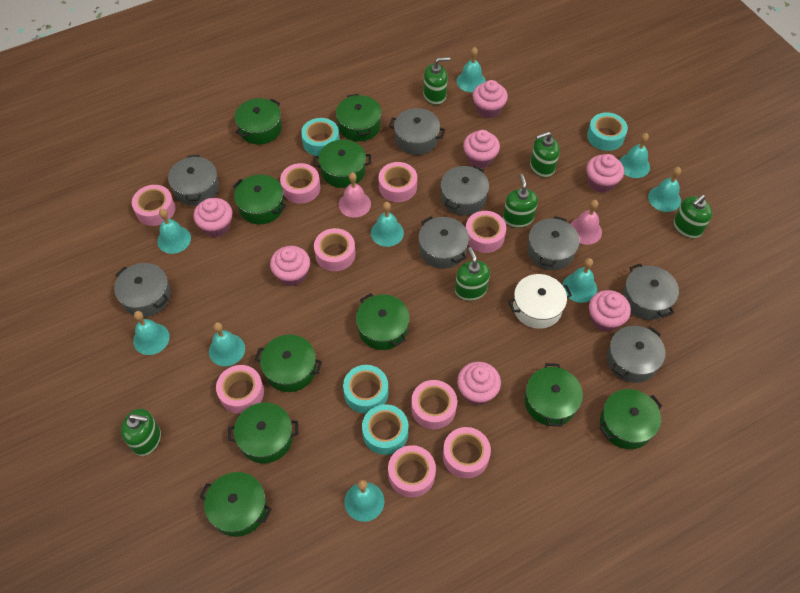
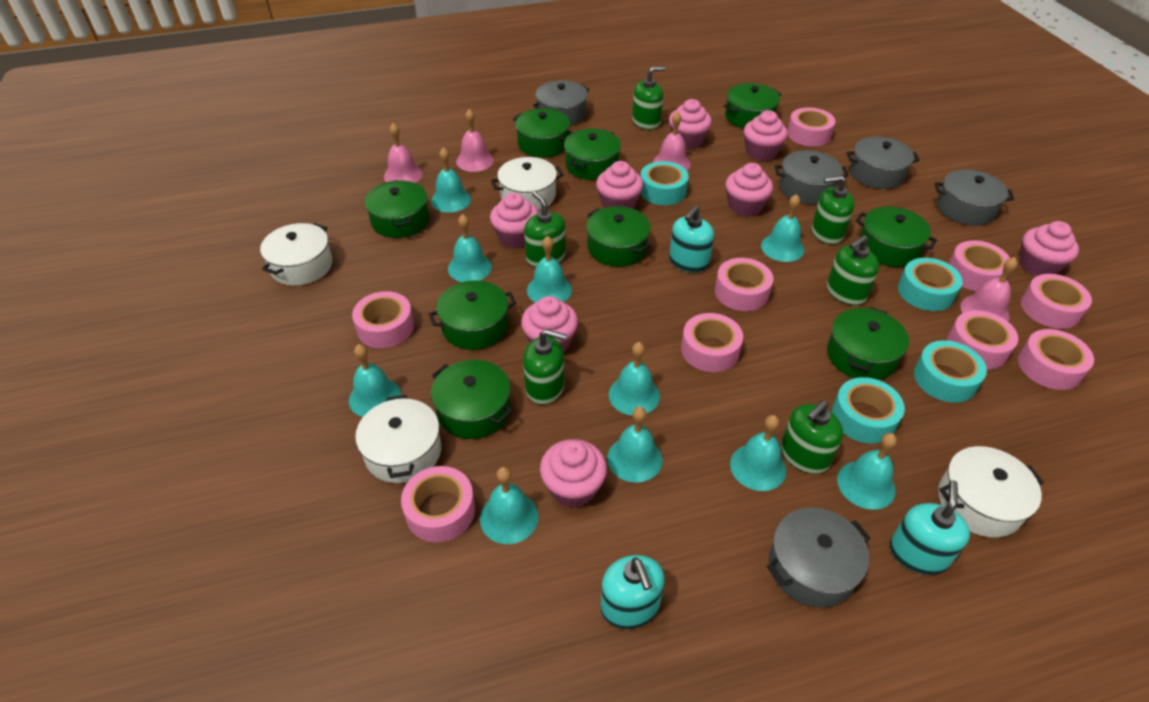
green pot: 10 -> 9
grey pot: 8 -> 5
pink bell: 2 -> 4
pink cupcake: 7 -> 8
turquoise bell: 9 -> 10
turquoise soap dispenser: 0 -> 3
white pot: 1 -> 4

